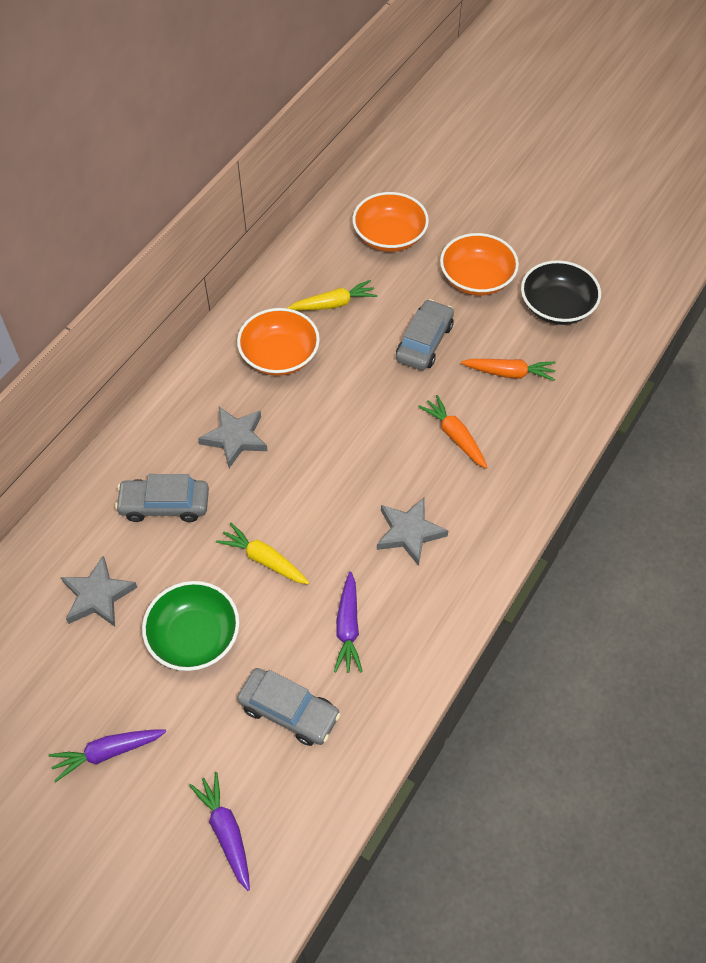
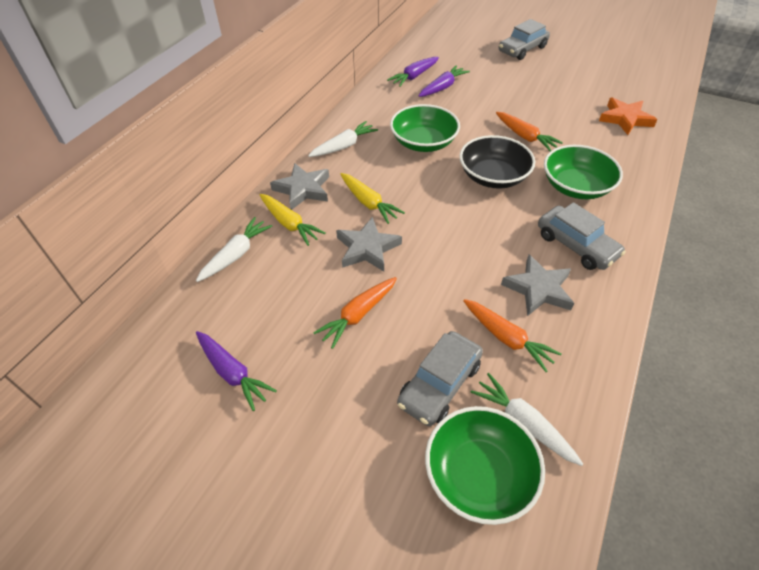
green bowl: 1 -> 3
orange bowl: 3 -> 0
orange carrot: 2 -> 3
orange star: 0 -> 1
white carrot: 0 -> 3

